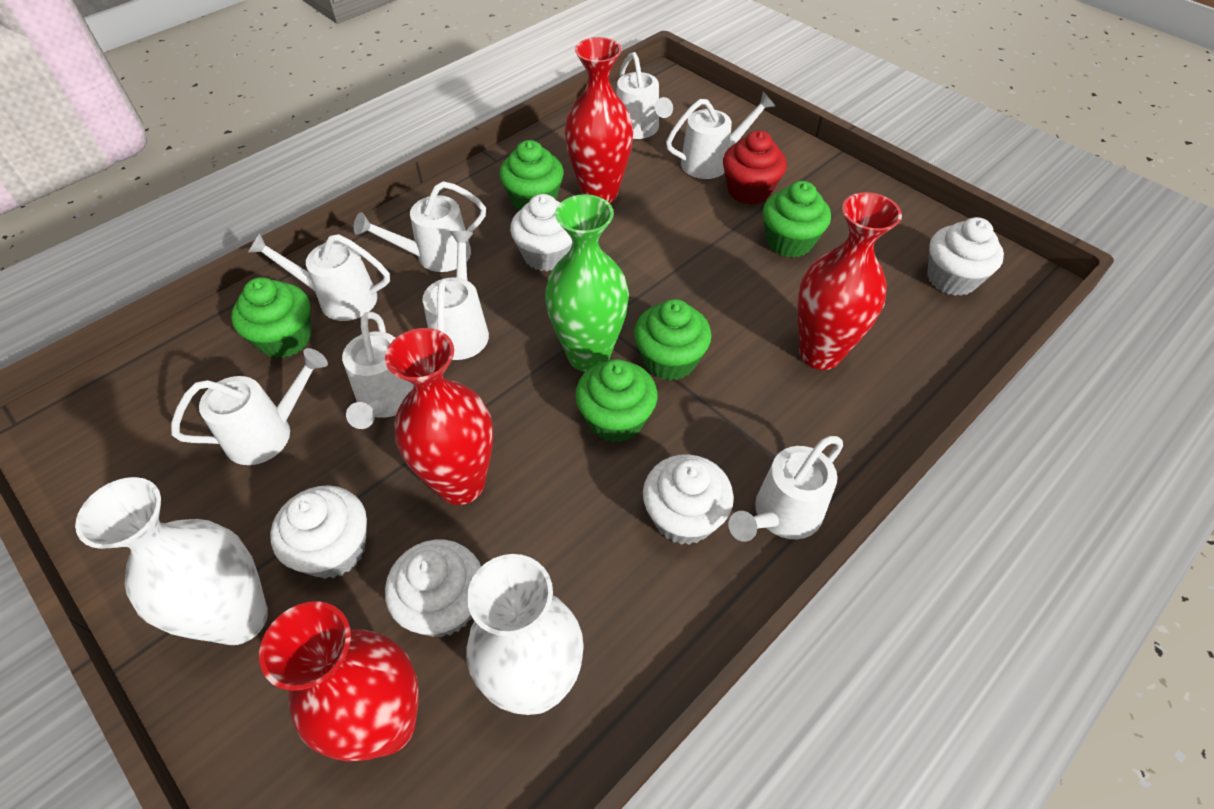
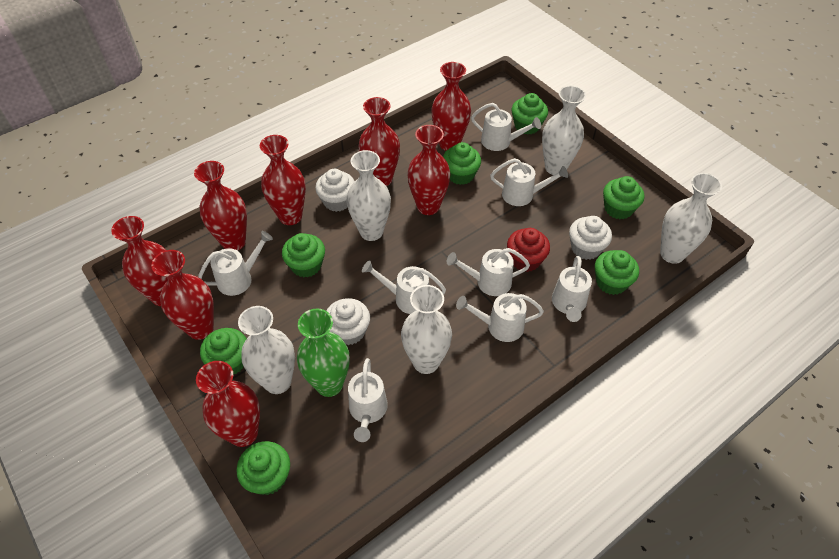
green cupcake: 5 -> 7
red vase: 4 -> 8
white cupcake: 5 -> 3
white vase: 2 -> 5

